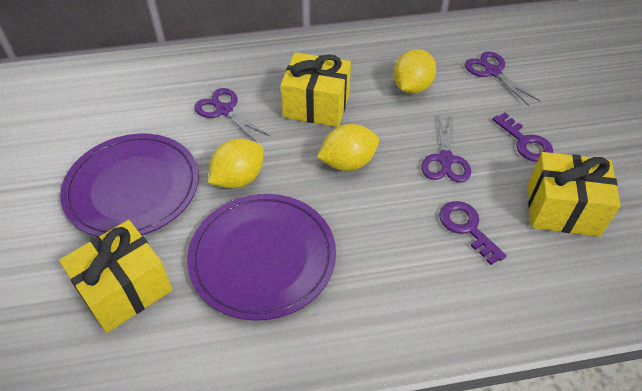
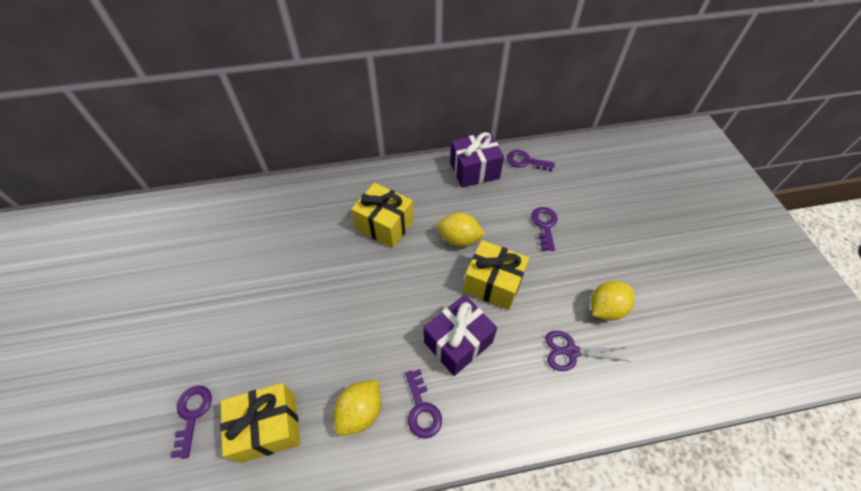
purple gift: 0 -> 2
purple key: 2 -> 4
purple plate: 2 -> 0
purple scissors: 3 -> 1

